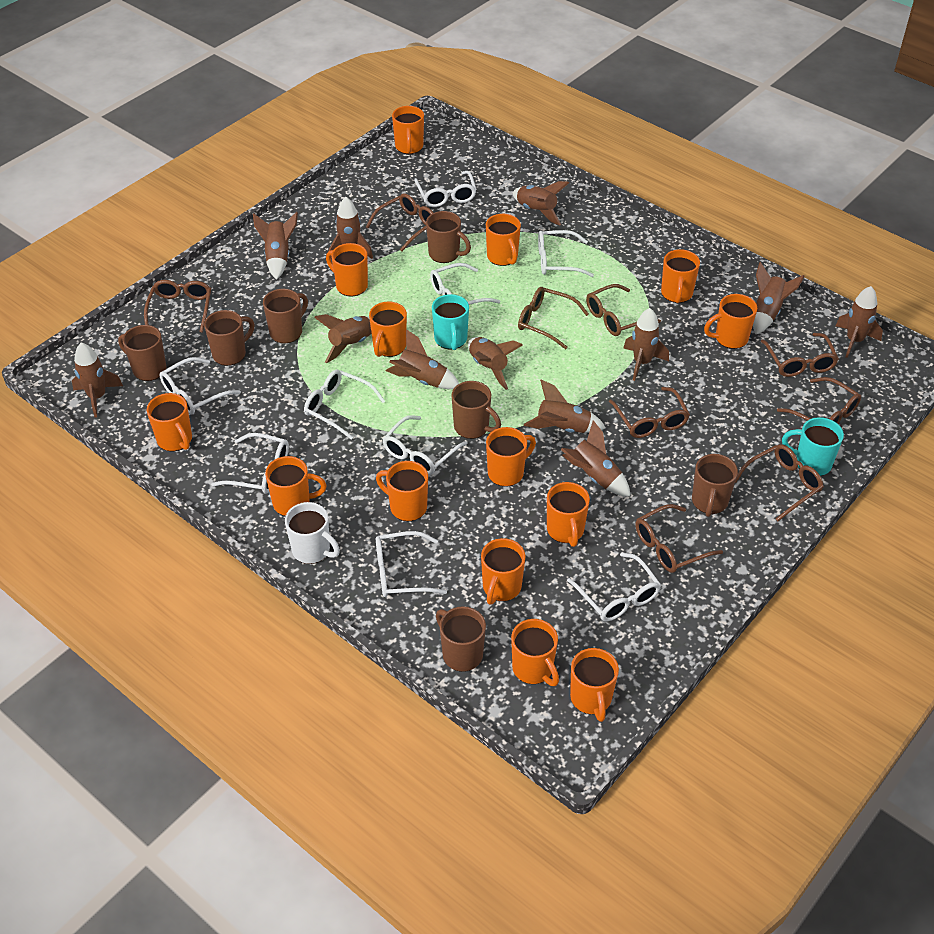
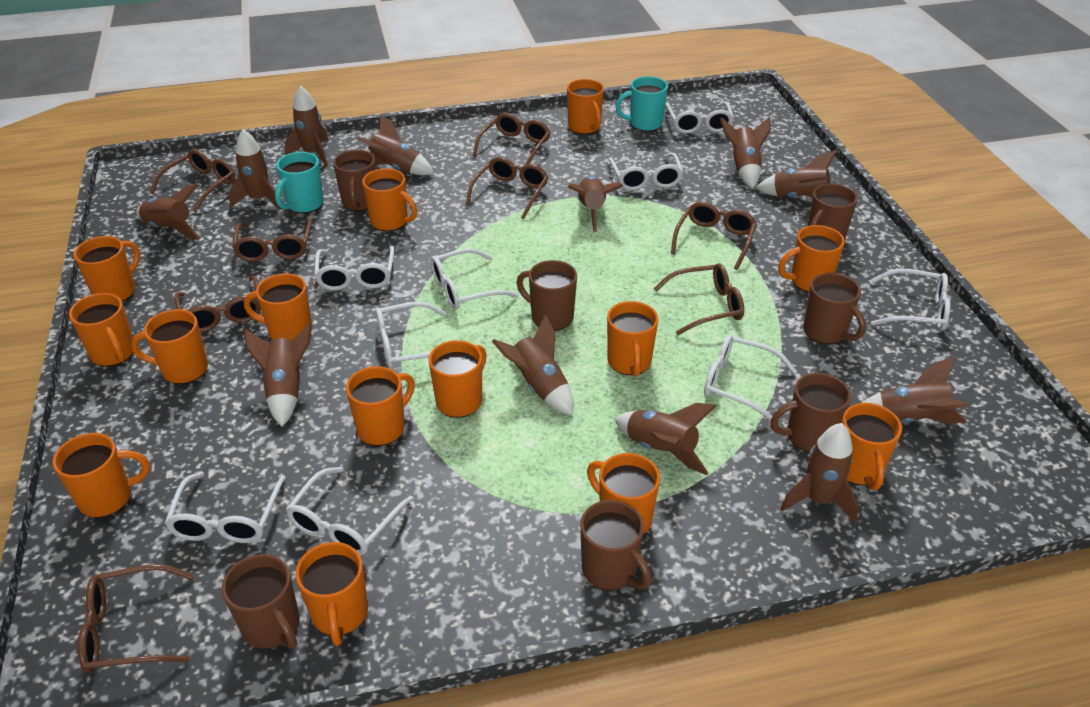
brown glasses: 9 -> 8
white mug: 1 -> 0

